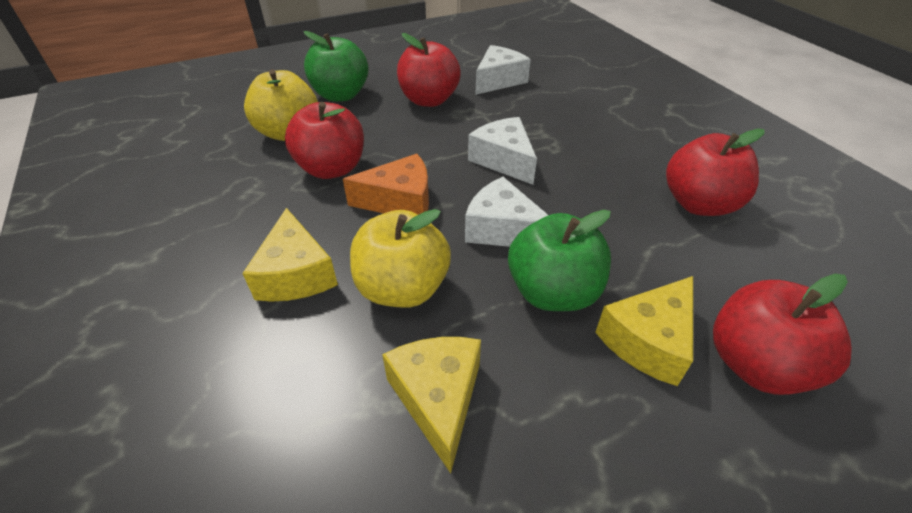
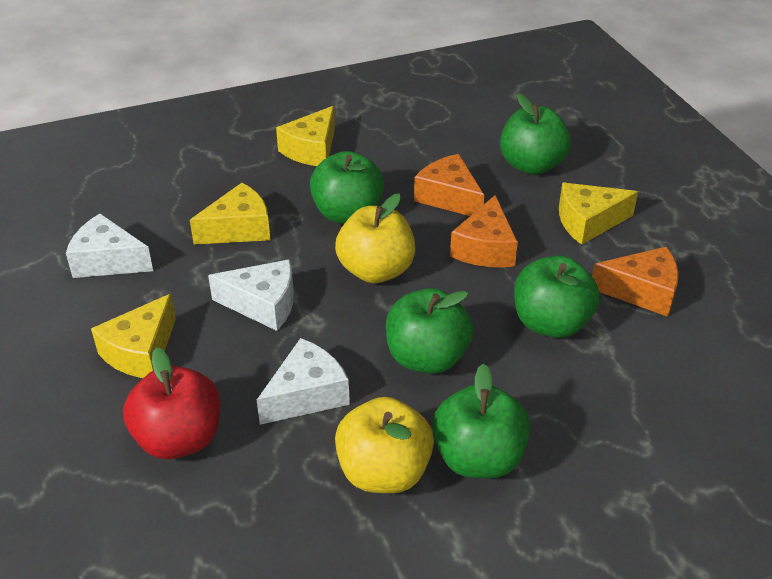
green apple: 2 -> 5
orange cheese: 1 -> 3
red apple: 4 -> 1
yellow cheese: 3 -> 4

